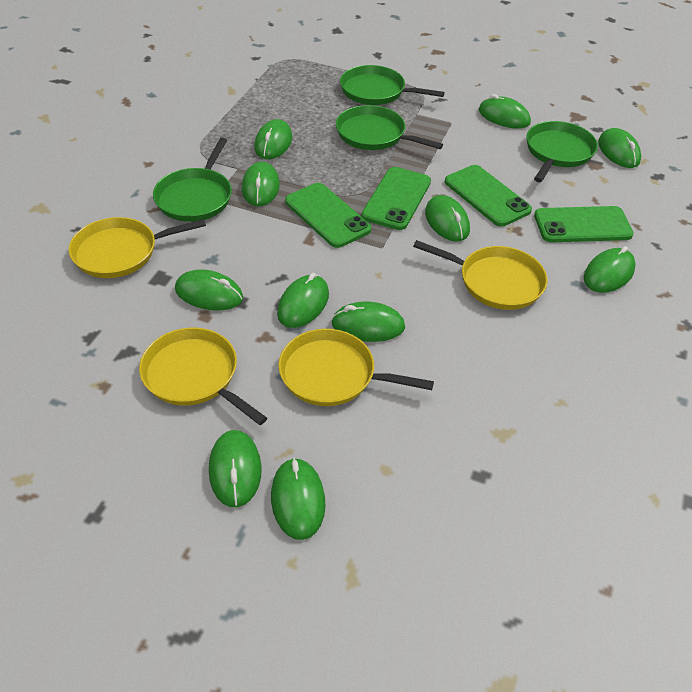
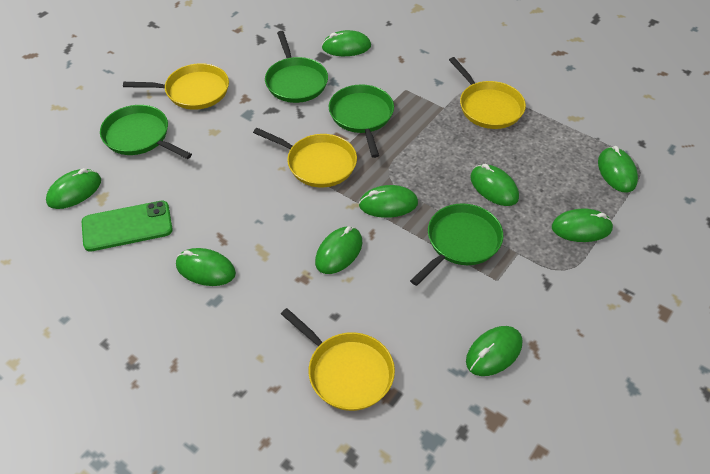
green mouse: 11 -> 9
green phone: 4 -> 1

